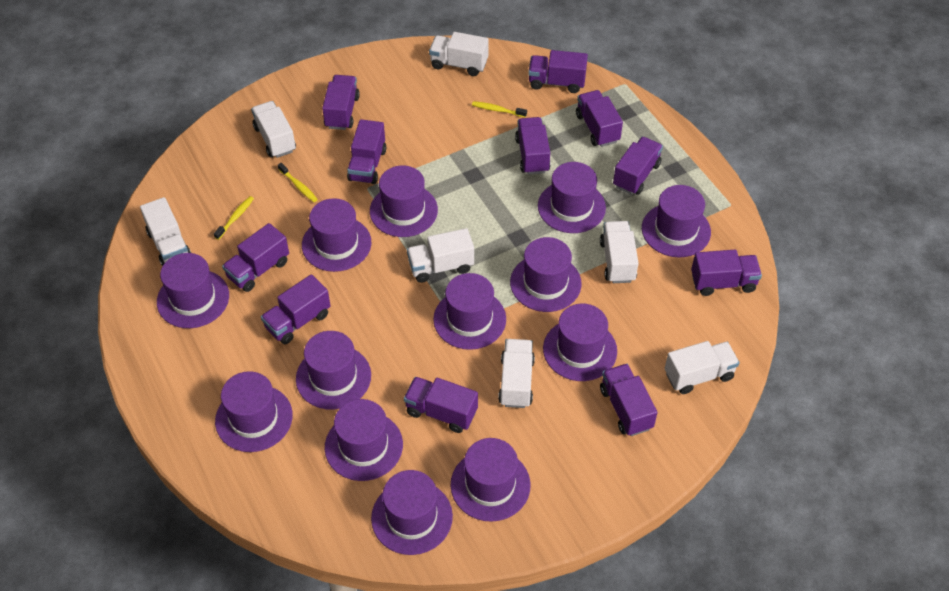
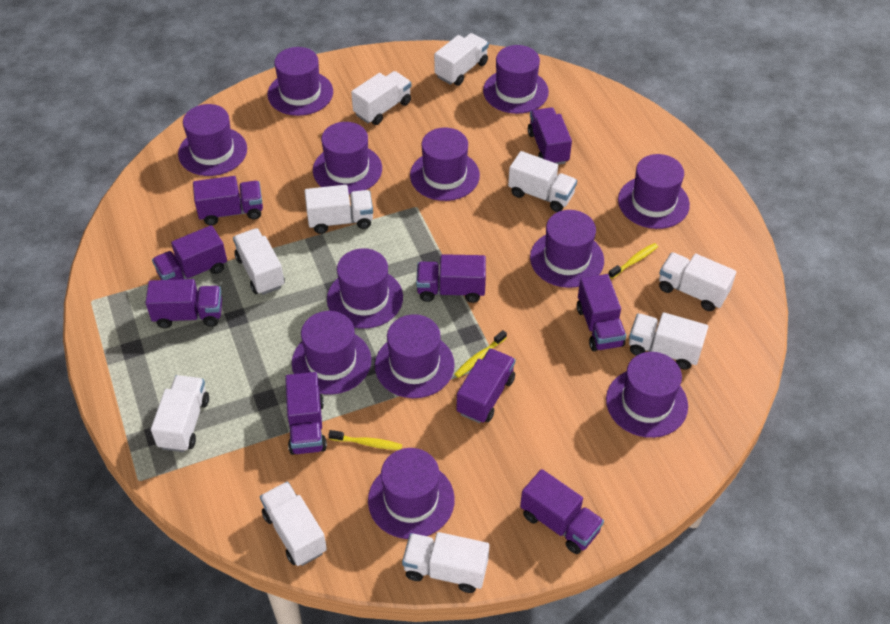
purple hat: 13 -> 12
purple truck: 11 -> 9
white truck: 7 -> 10

